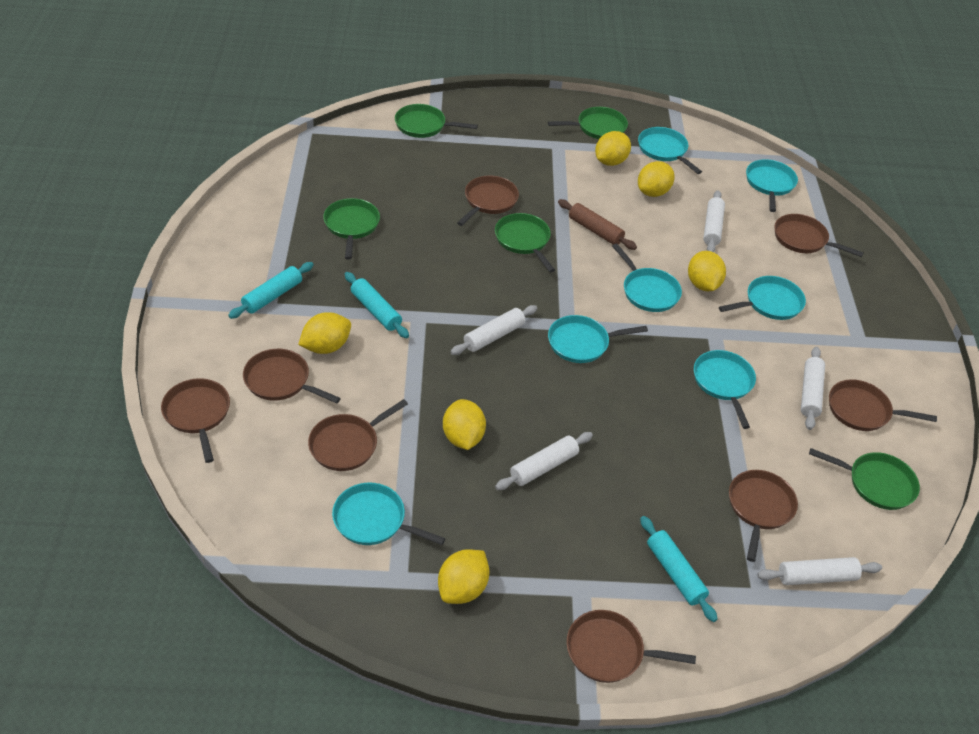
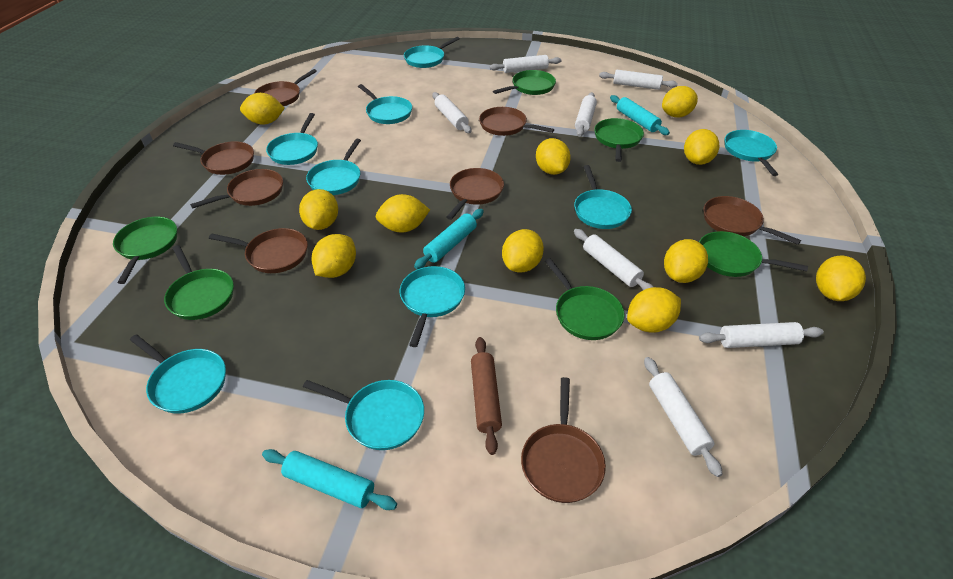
green pan: 5 -> 6
turquoise pan: 7 -> 9
white rolling pin: 5 -> 7
yellow lemon: 6 -> 11

